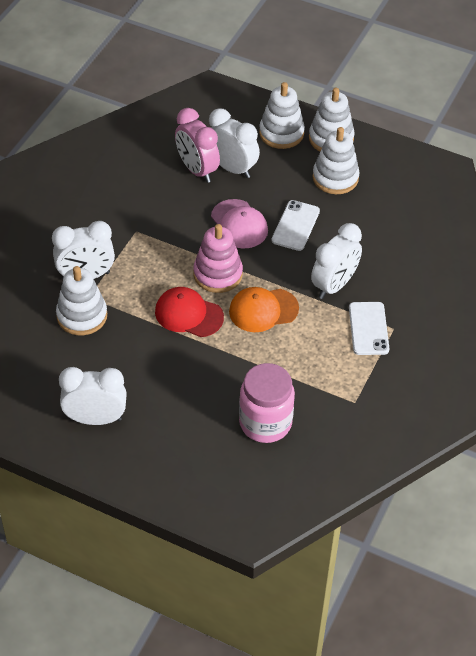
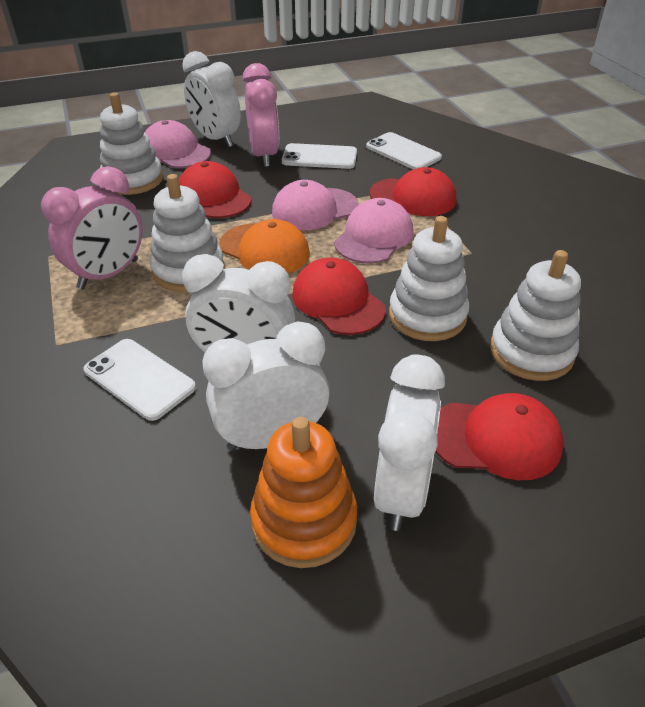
orange stacking toy: 0 -> 1
pink cap: 1 -> 3
pink clock: 1 -> 2
pink jar: 1 -> 0
pink stacking toy: 1 -> 0
red cap: 1 -> 4
white phone: 2 -> 3

